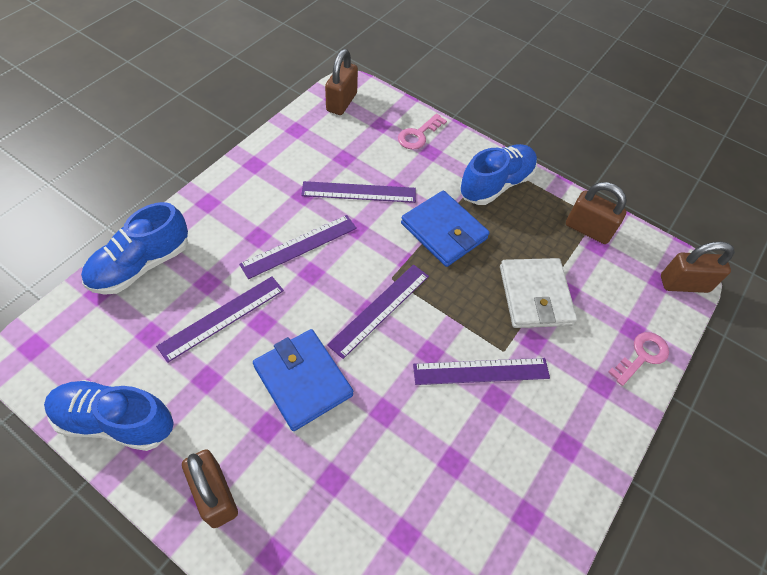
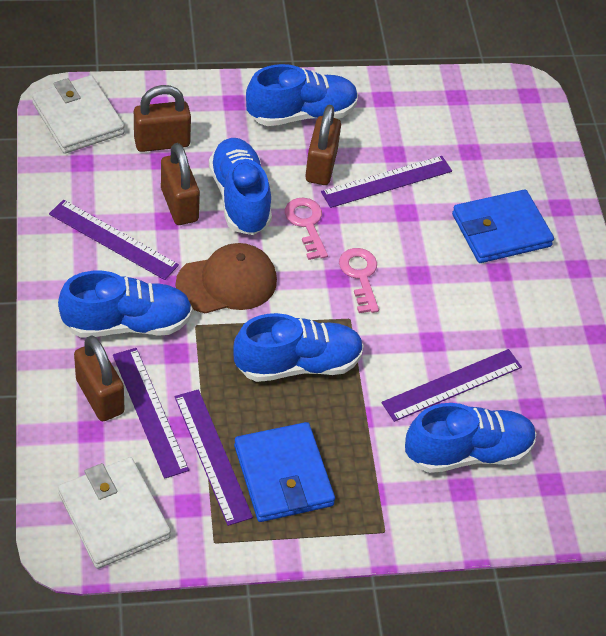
blue shoe: 3 -> 5
brown cap: 0 -> 1
white wallet: 1 -> 2

